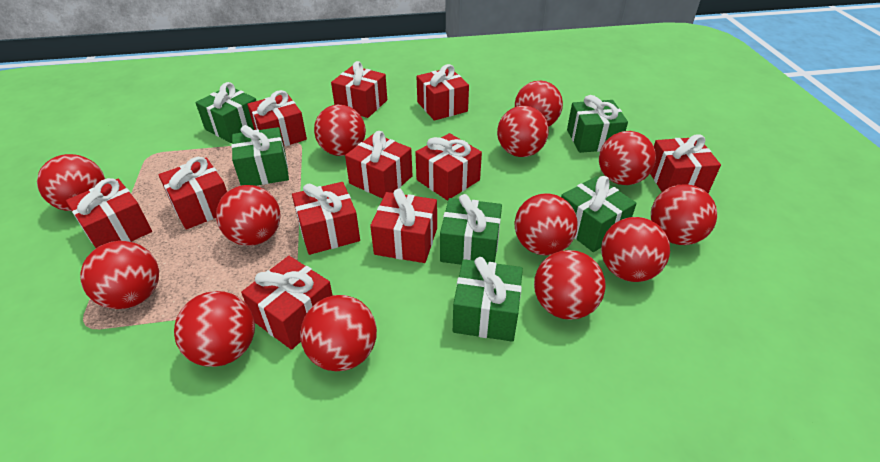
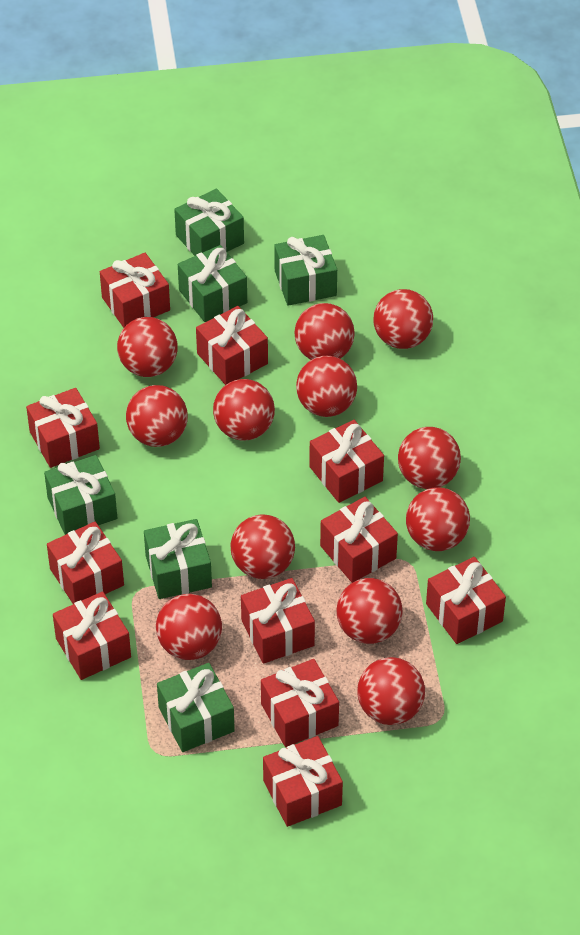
red ball: 13 -> 12

